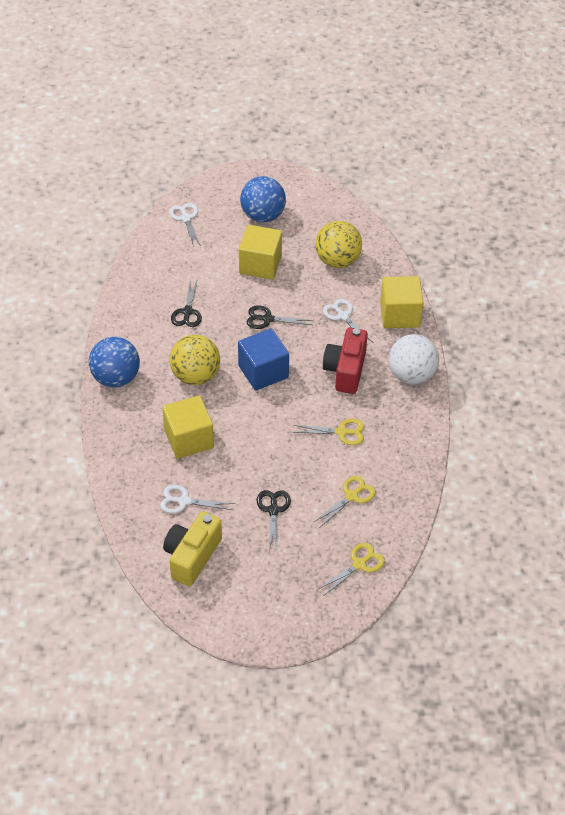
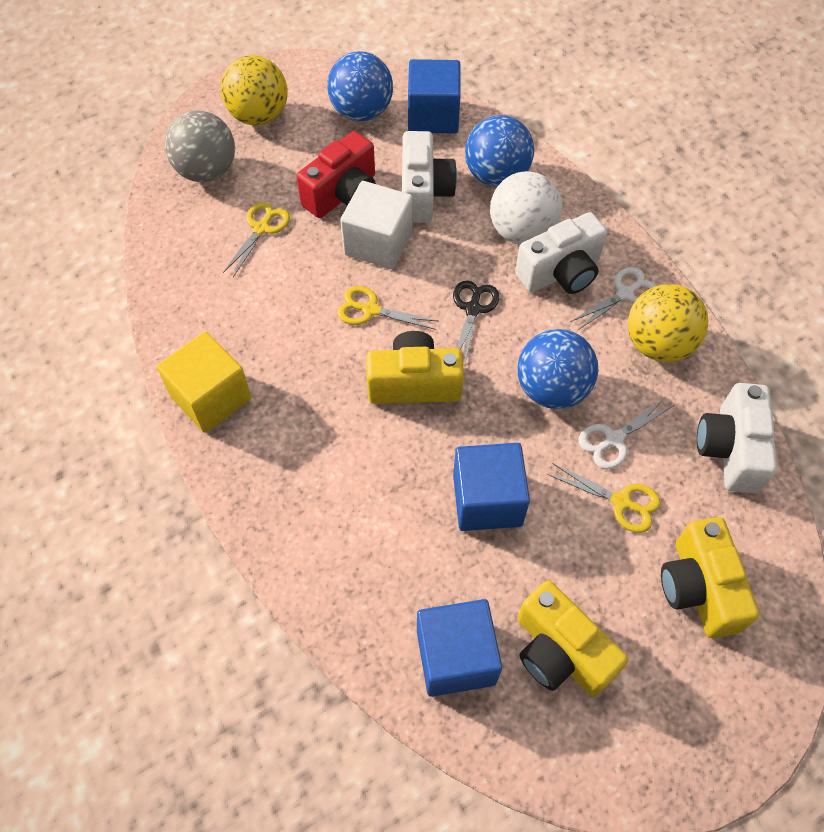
black scissors: 3 -> 1
blue ball: 2 -> 3
blue cube: 1 -> 3
grey ball: 0 -> 1
white camera: 0 -> 3
white cube: 0 -> 1
white scissors: 3 -> 2
yellow camera: 1 -> 3
yellow cube: 3 -> 1

